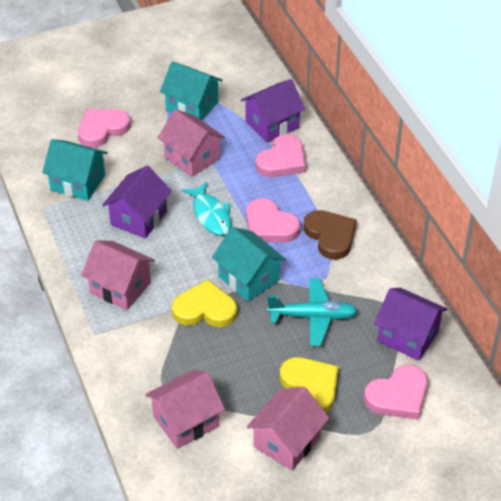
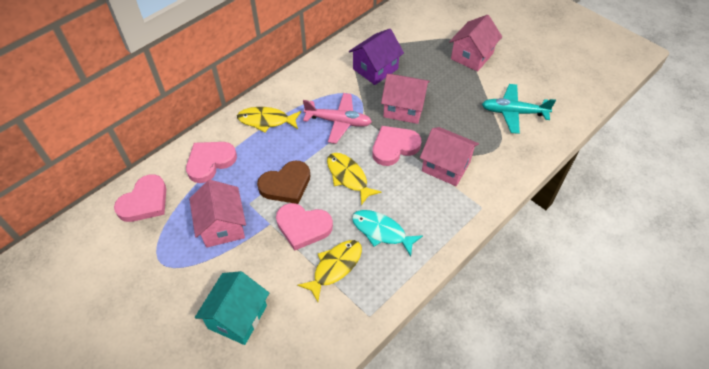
pink plane: 0 -> 1
purple house: 3 -> 1
turquoise house: 3 -> 1
yellow fish: 0 -> 3
yellow heart: 2 -> 0

